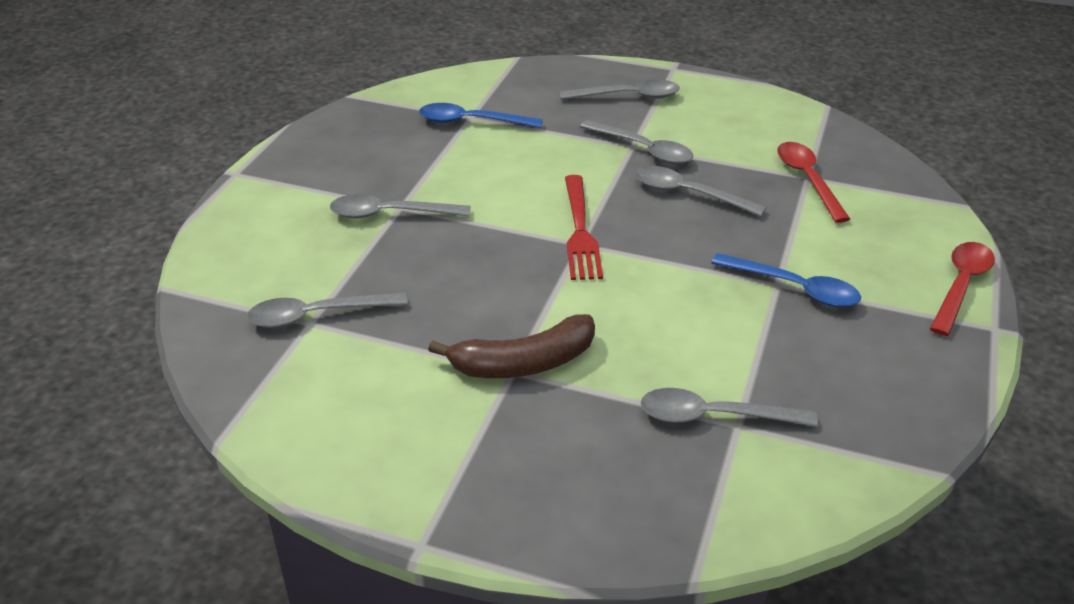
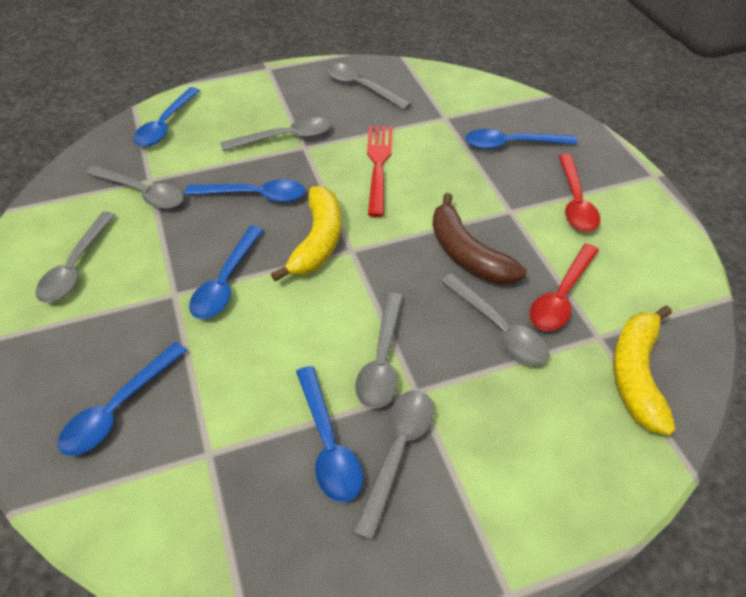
blue spoon: 2 -> 6
grey spoon: 6 -> 7
yellow banana: 0 -> 2

